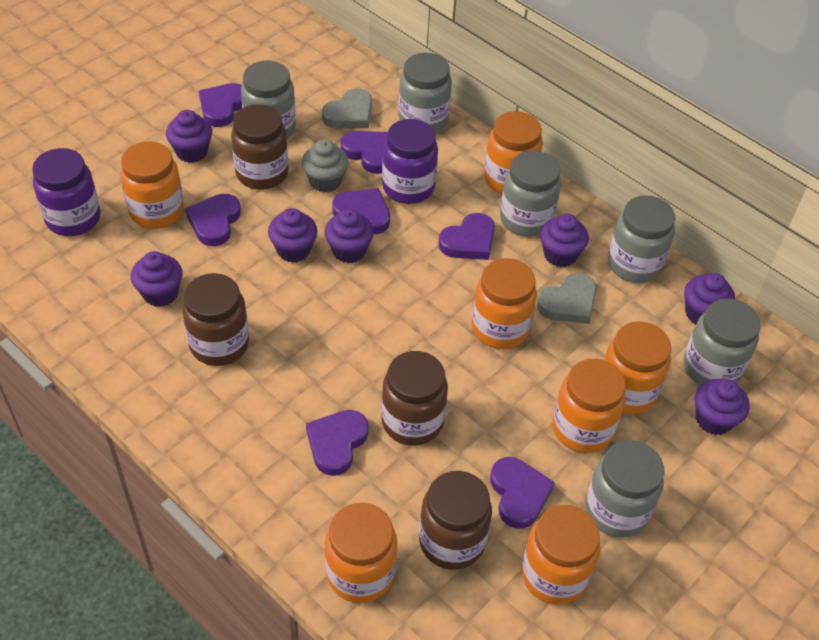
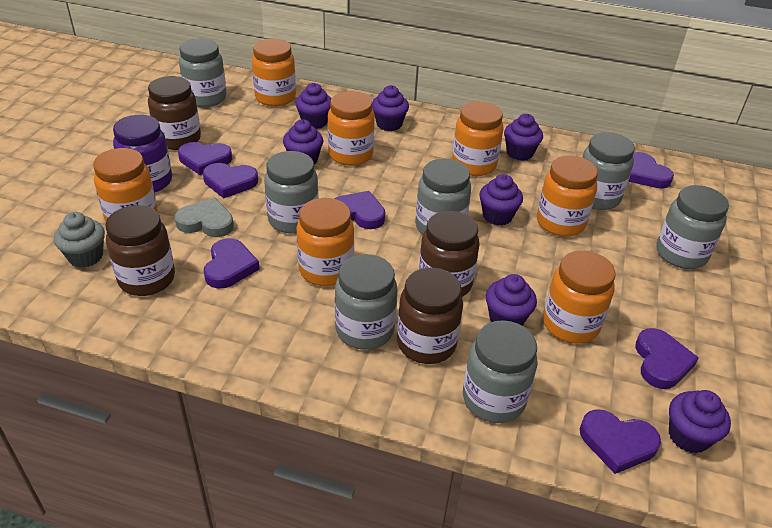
grey heart: 2 -> 1
grey jar: 6 -> 7
purple jar: 2 -> 1

